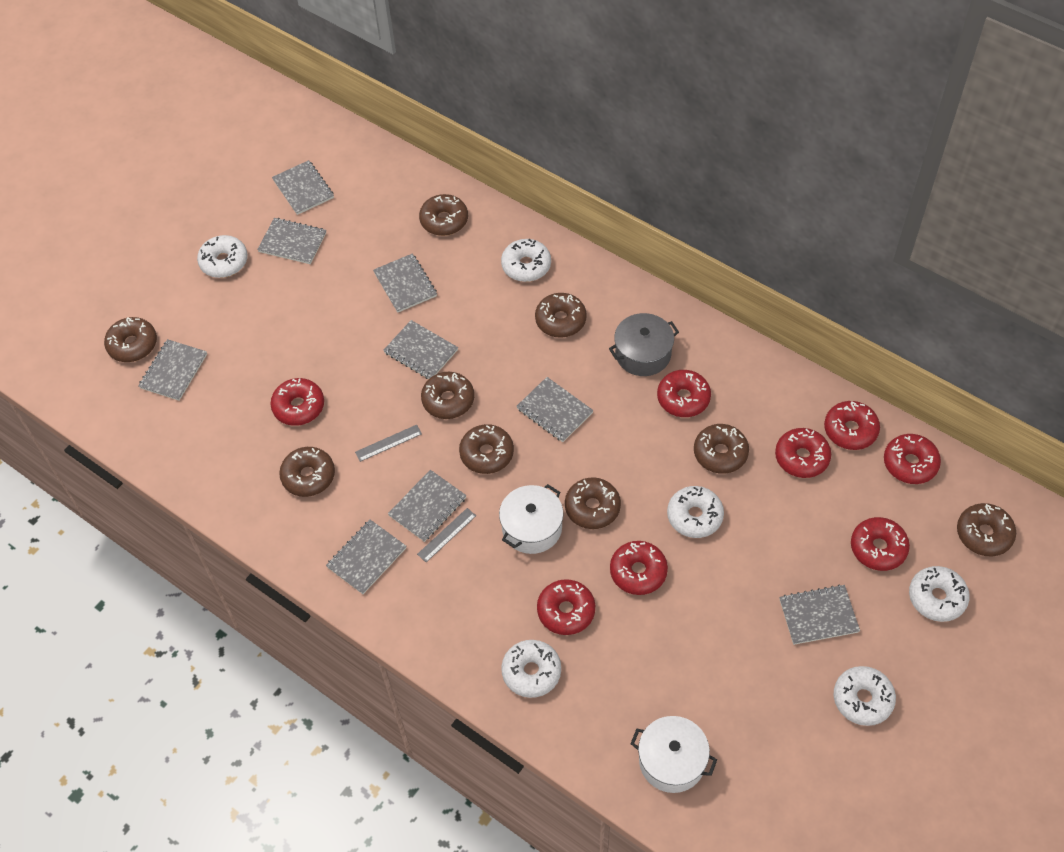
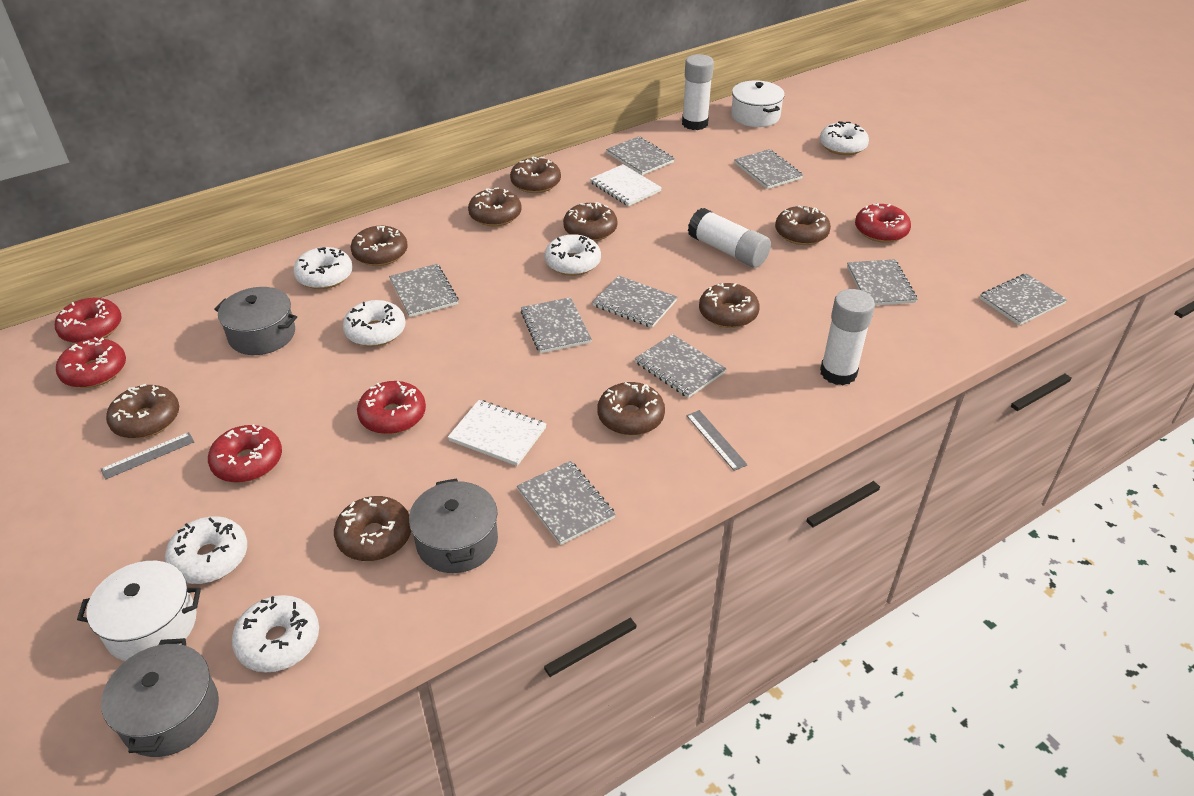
grey pot: 1 -> 3
red donut: 8 -> 5
white glue stick: 0 -> 3
white notebook: 0 -> 2

